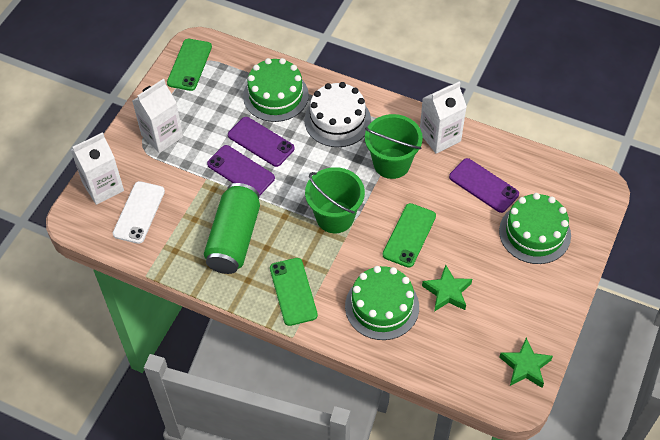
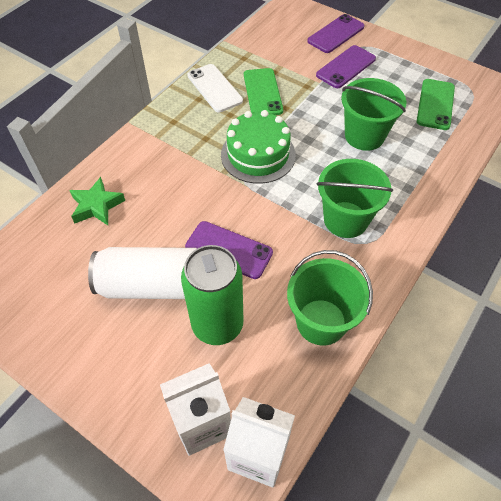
green bucket: 2 -> 3
green cake: 3 -> 1
green phone: 3 -> 2
green star: 2 -> 1
white cake: 1 -> 0
white can: 0 -> 1
white carton: 3 -> 2

